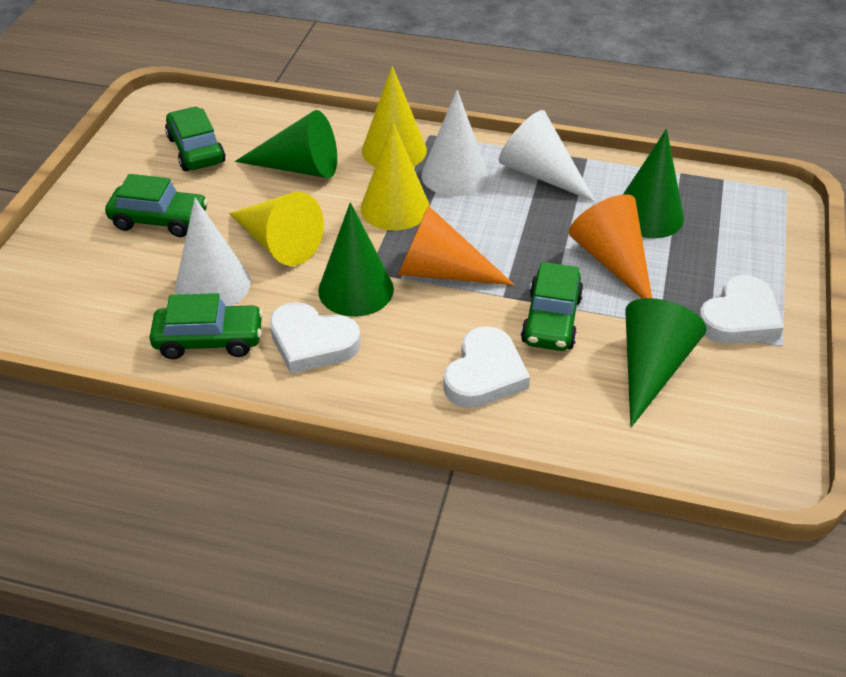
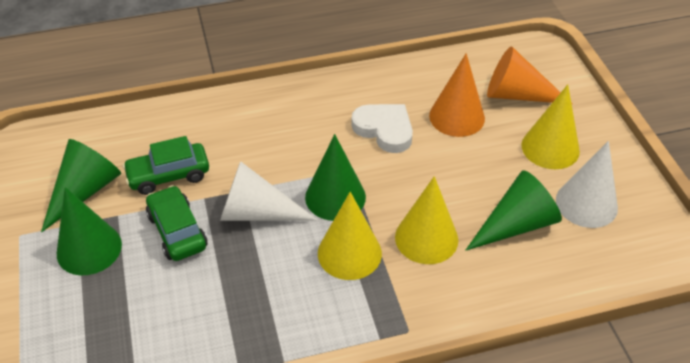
green car: 4 -> 2
white cone: 3 -> 2
white heart: 3 -> 1

